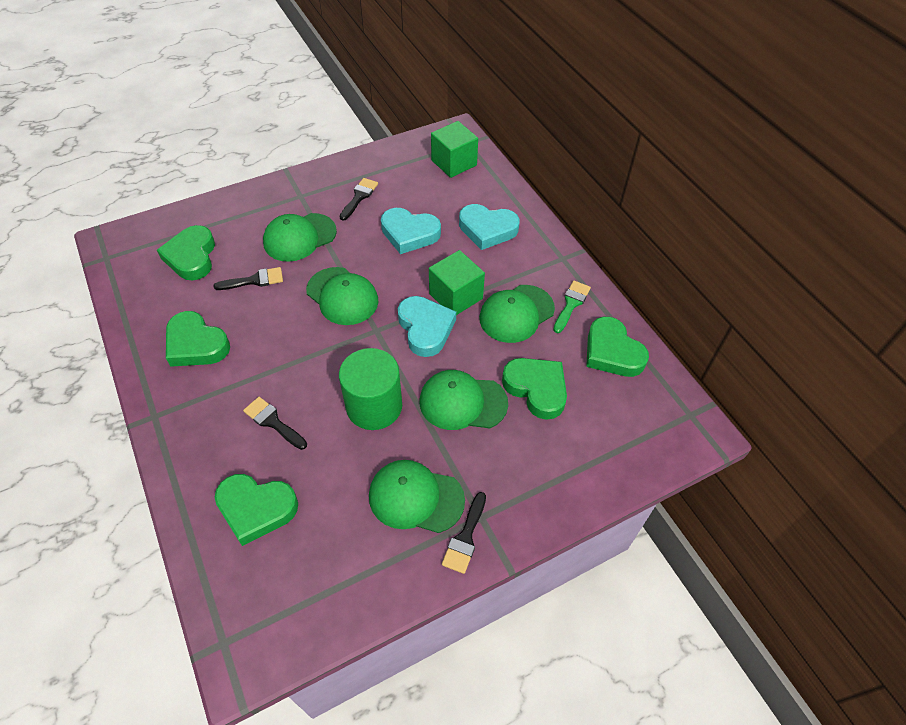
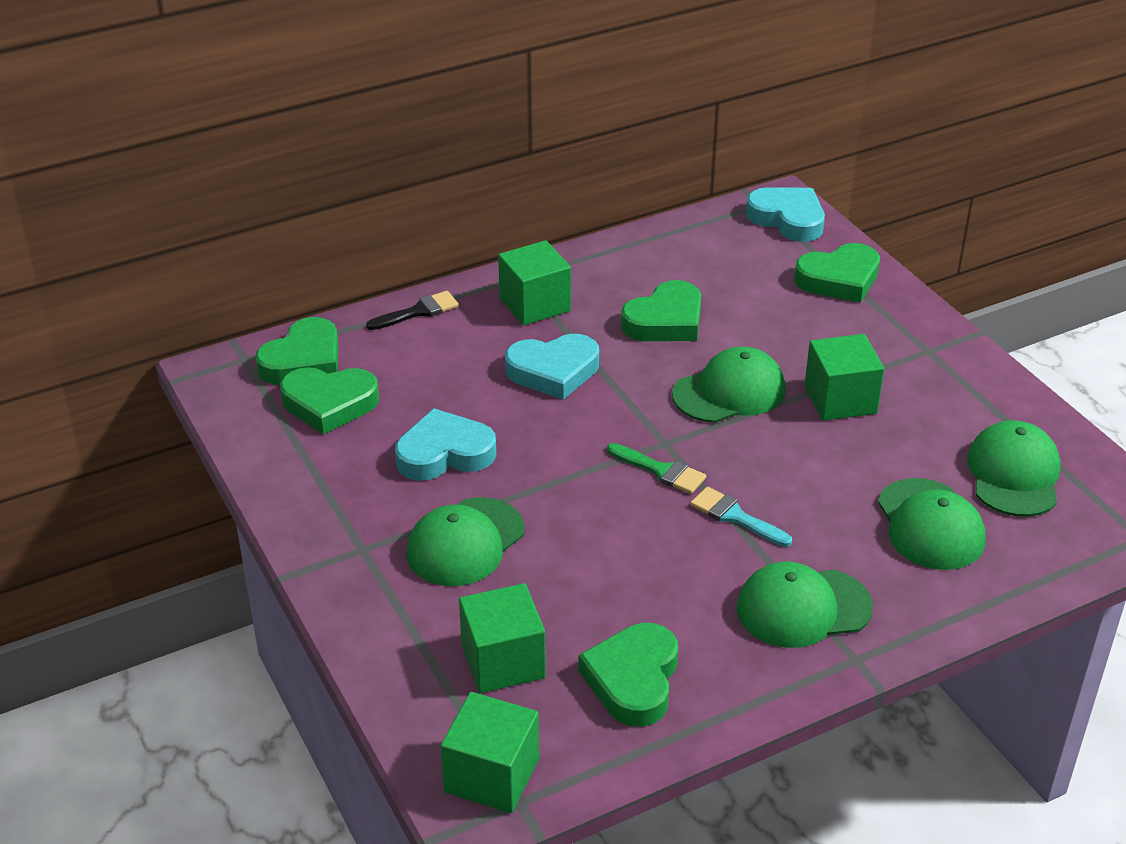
black brush: 4 -> 1
green cube: 2 -> 4
green cylinder: 1 -> 0
turquoise brush: 0 -> 1

